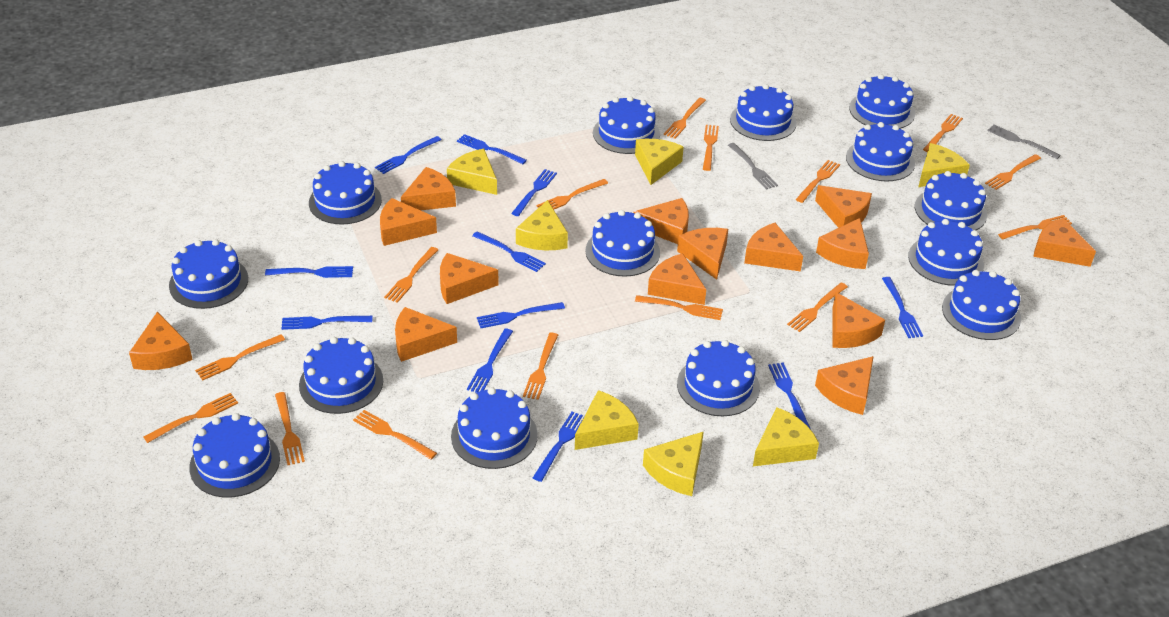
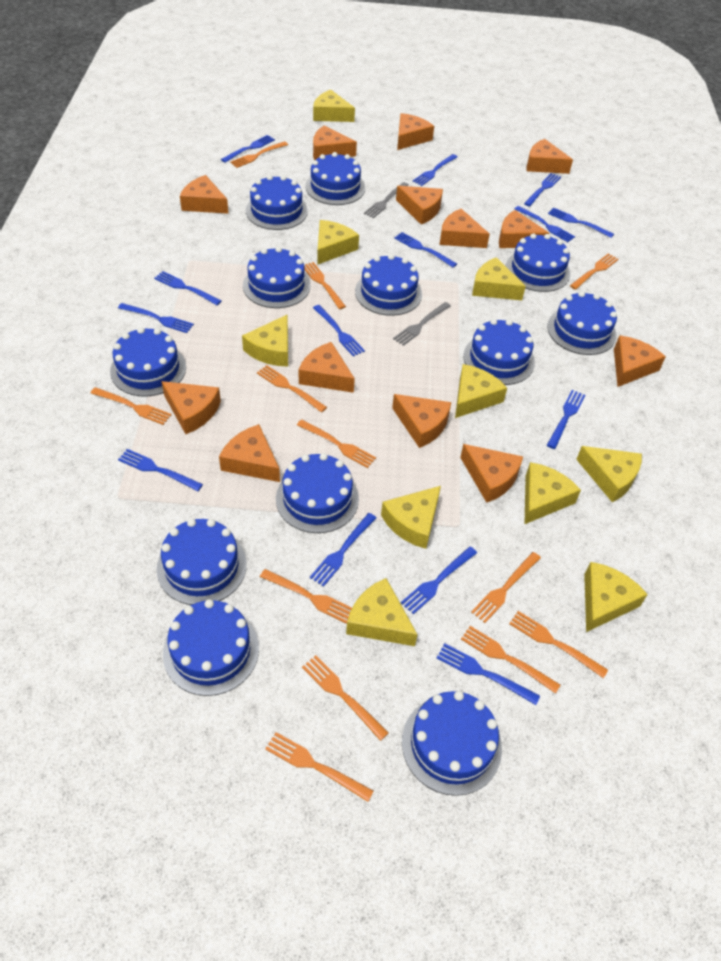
blue cake: 14 -> 12
blue fork: 11 -> 14
orange cheese: 14 -> 13
orange fork: 15 -> 12
yellow cheese: 7 -> 10

